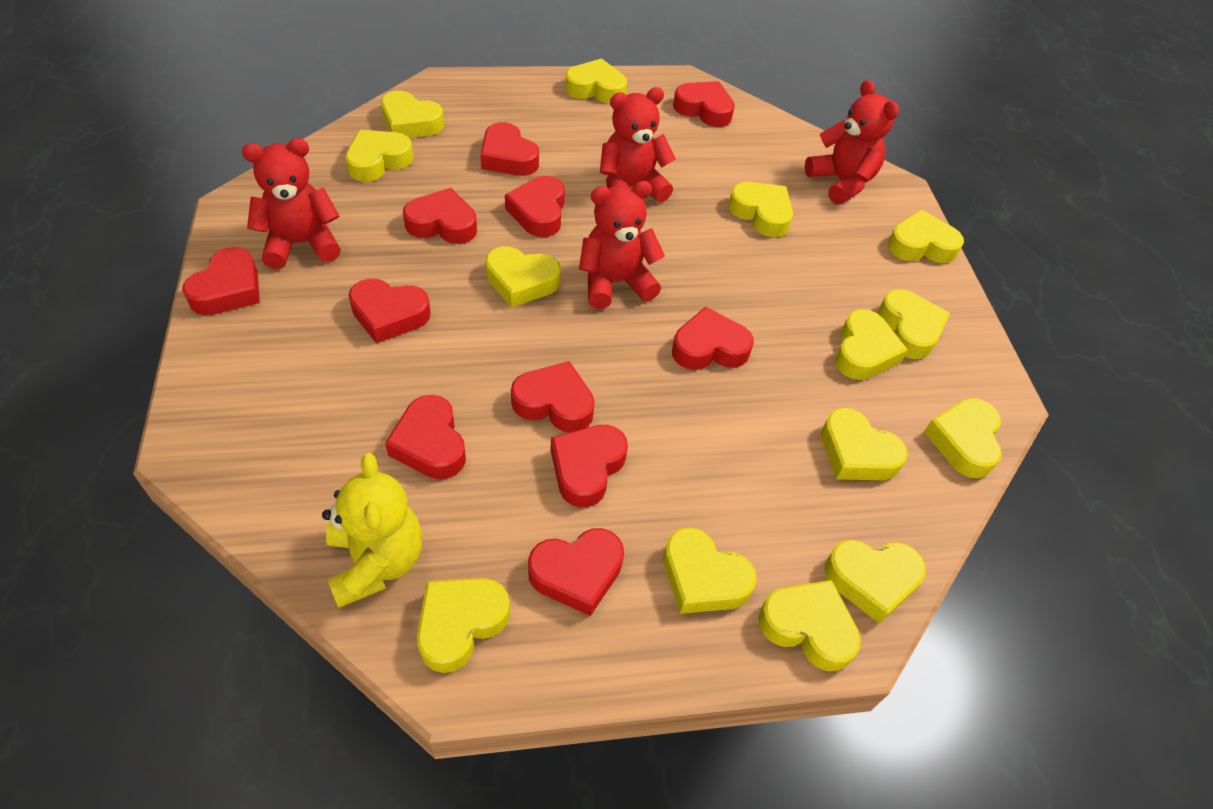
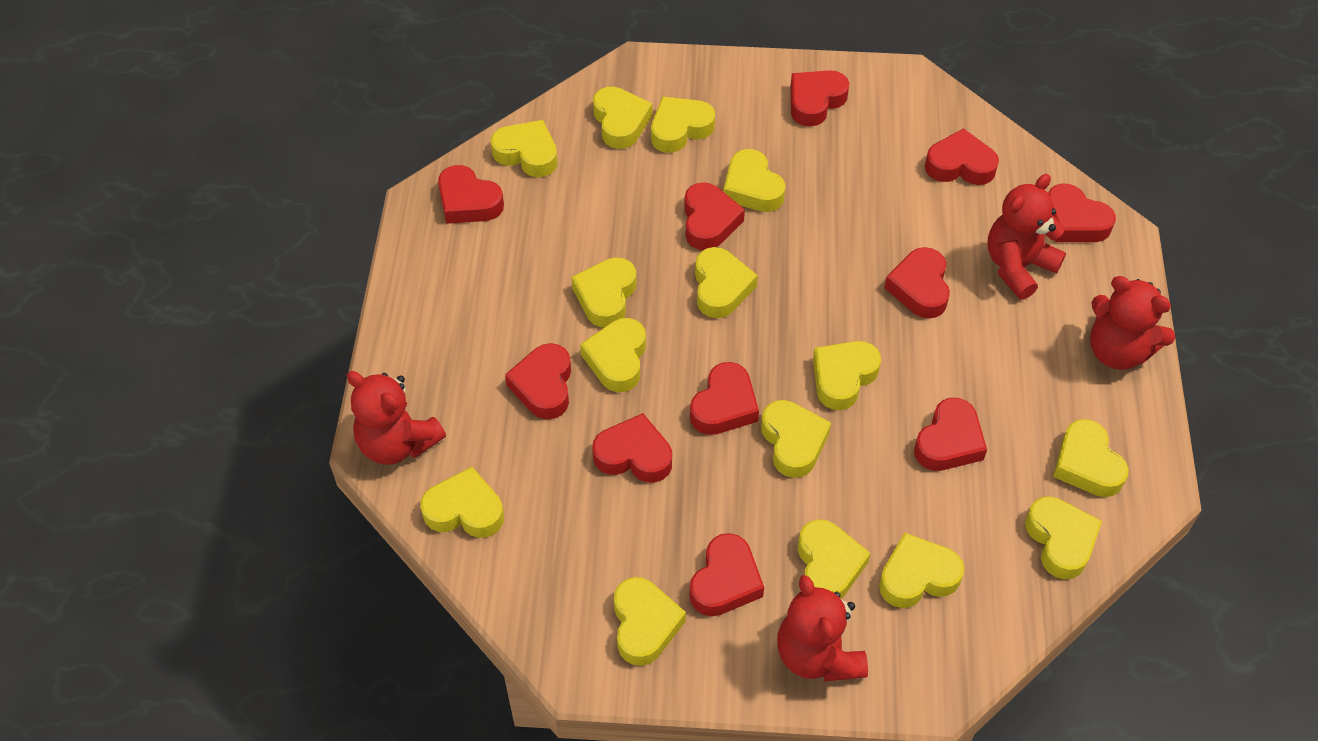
yellow heart: 14 -> 15
yellow teddy bear: 1 -> 0

